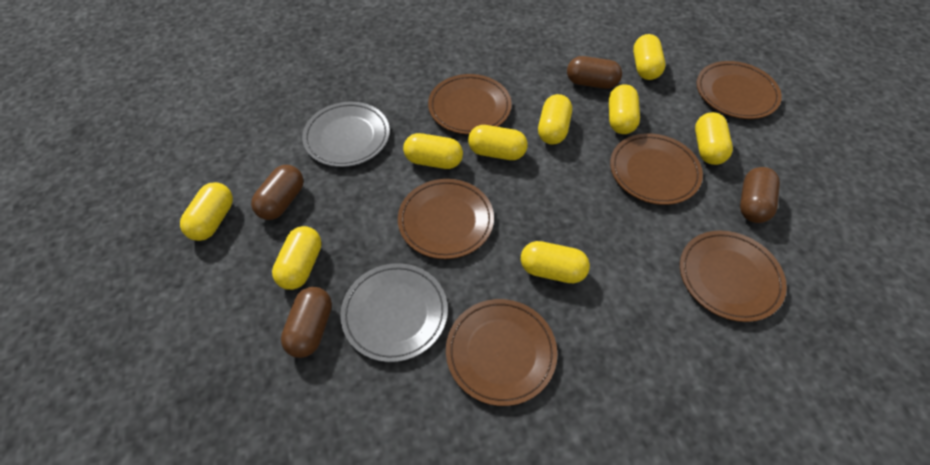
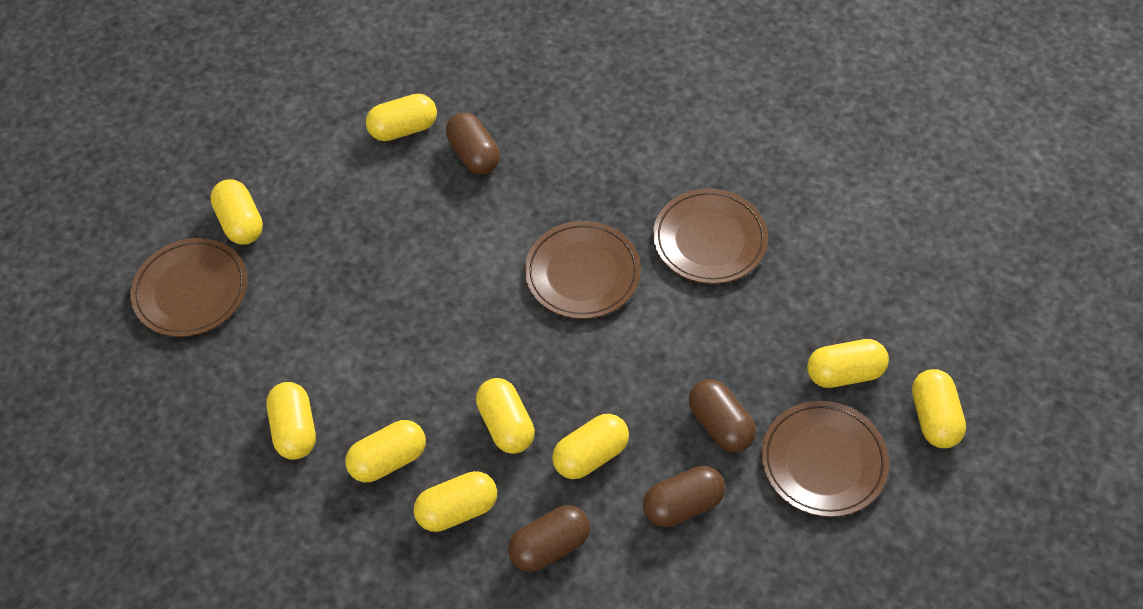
brown plate: 6 -> 4
grey plate: 2 -> 0

